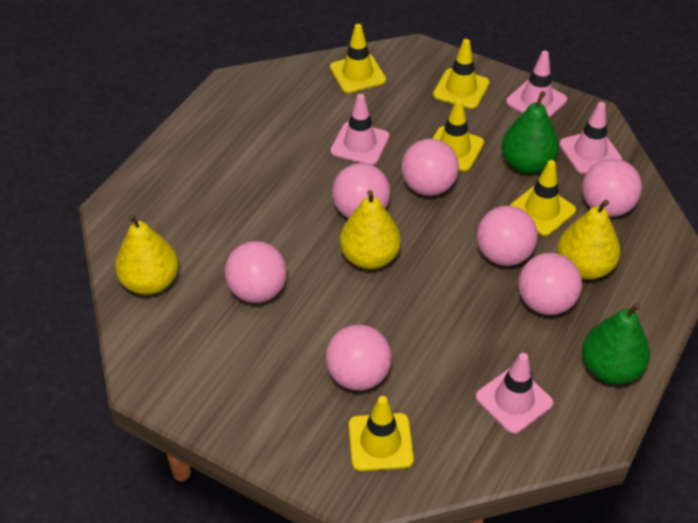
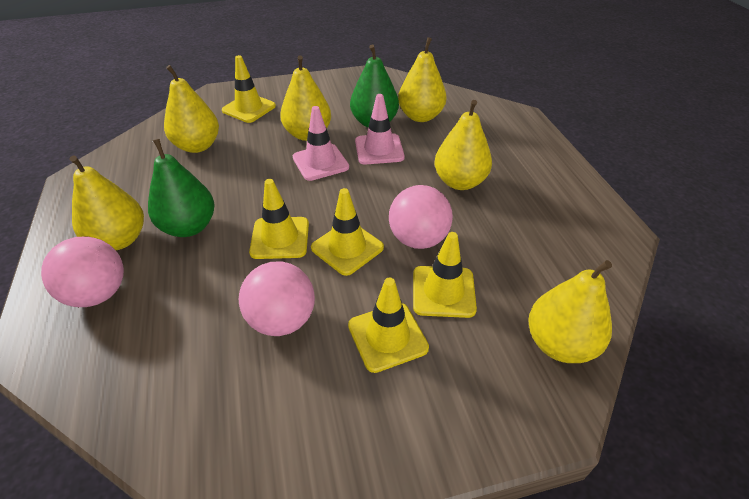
pink ball: 7 -> 3
pink traffic cone: 4 -> 2
yellow pear: 3 -> 6

